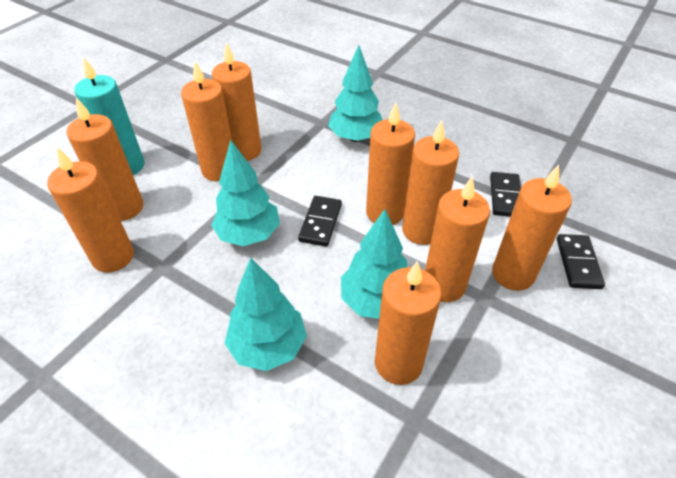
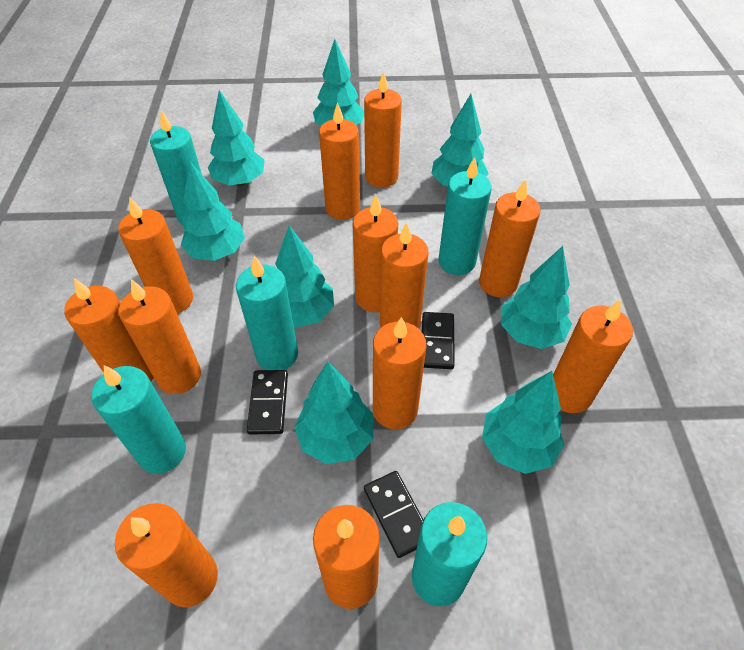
orange candle: 9 -> 12
turquoise candle: 1 -> 5
turquoise tree: 4 -> 8

